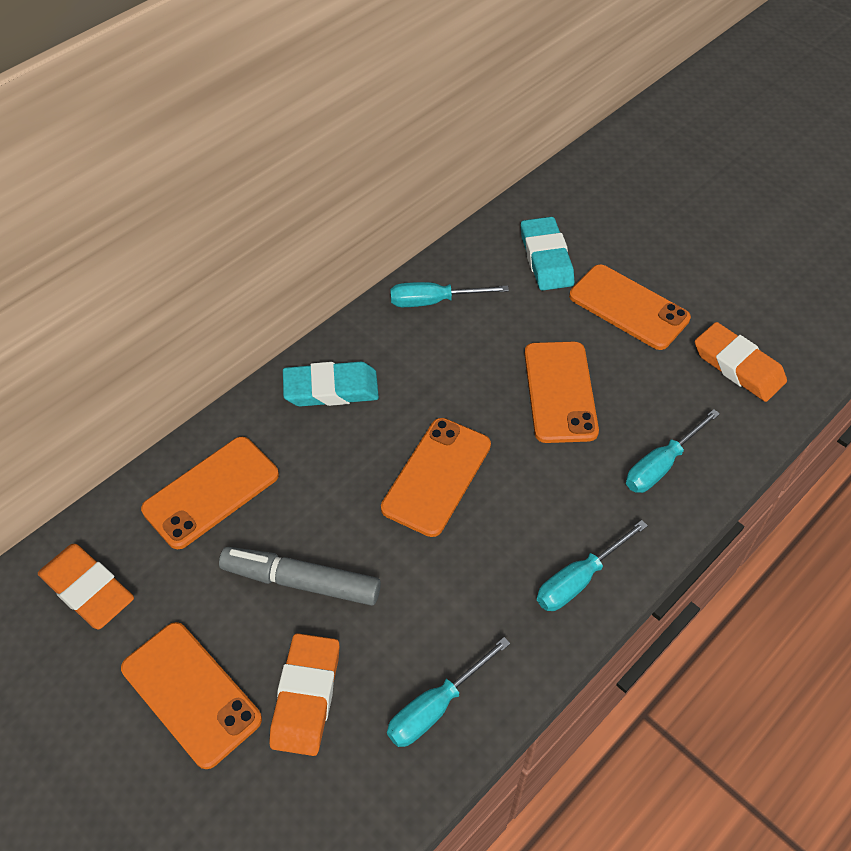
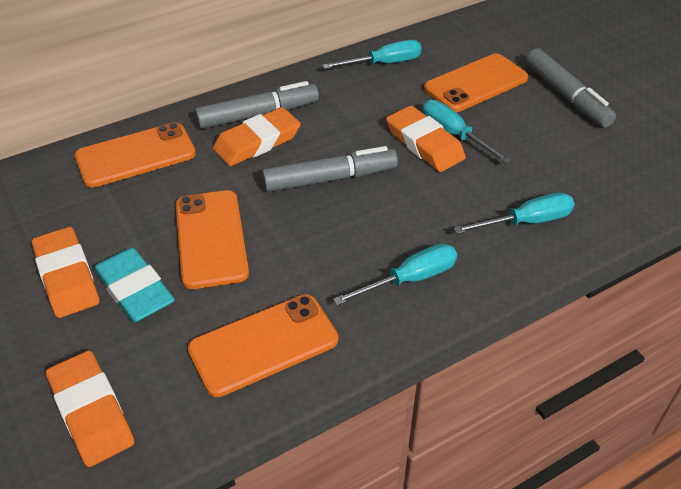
grey marker: 1 -> 3
orange eraser: 3 -> 4
orange phone: 5 -> 4
turquoise eraser: 2 -> 1

